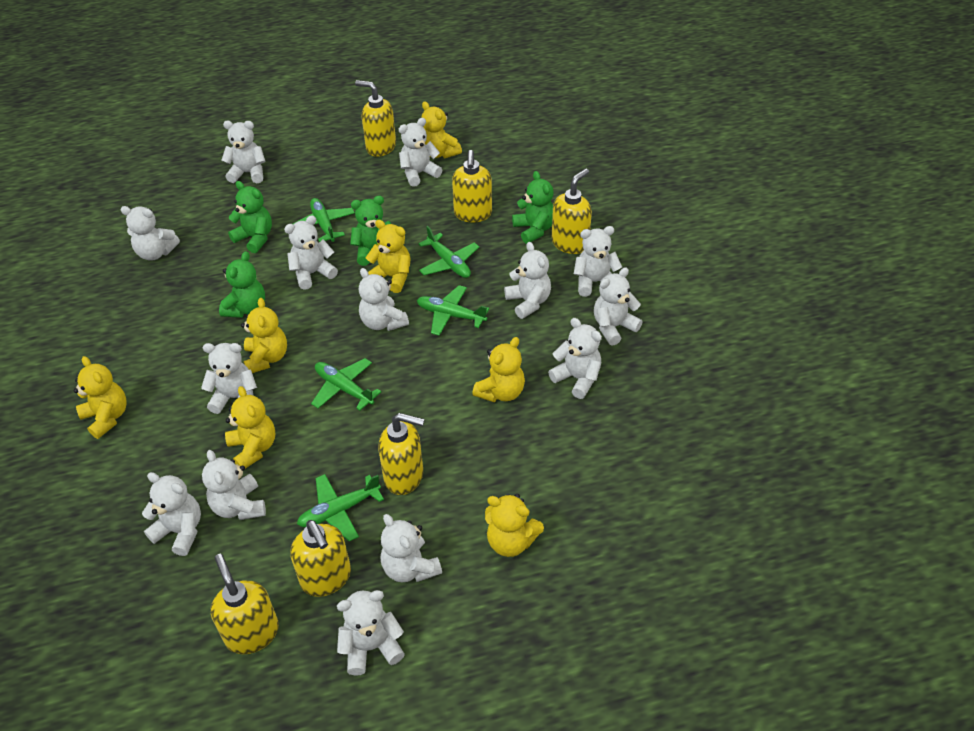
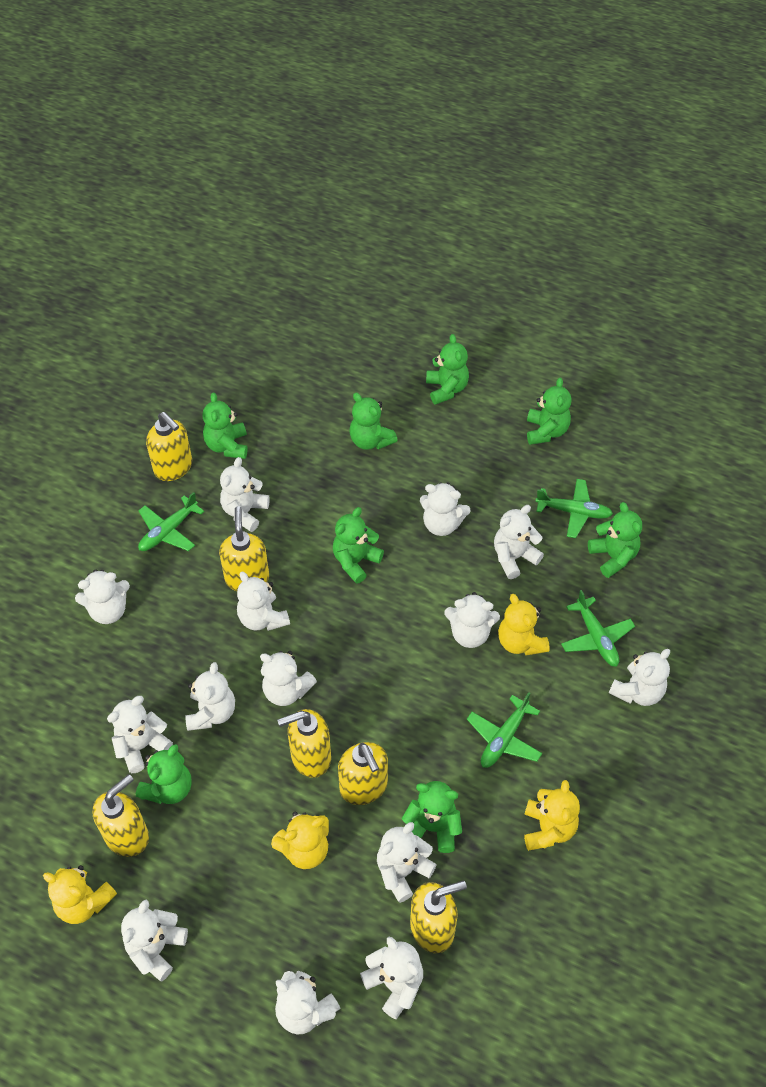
green plane: 5 -> 4
green teddy bear: 4 -> 8
yellow teddy bear: 7 -> 4

